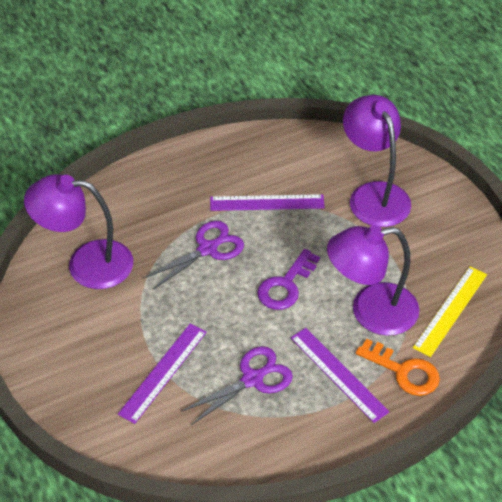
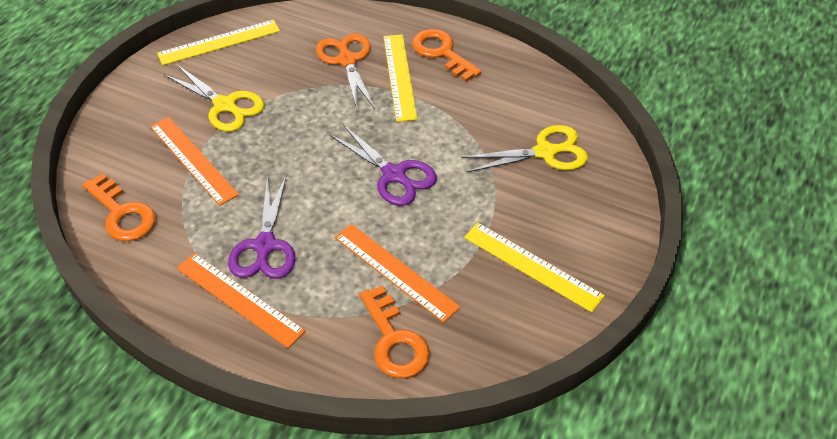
orange key: 1 -> 3
orange ruler: 0 -> 3
orange scissors: 0 -> 1
purple key: 1 -> 0
purple lamp: 3 -> 0
purple ruler: 3 -> 0
yellow ruler: 1 -> 3
yellow scissors: 0 -> 2

